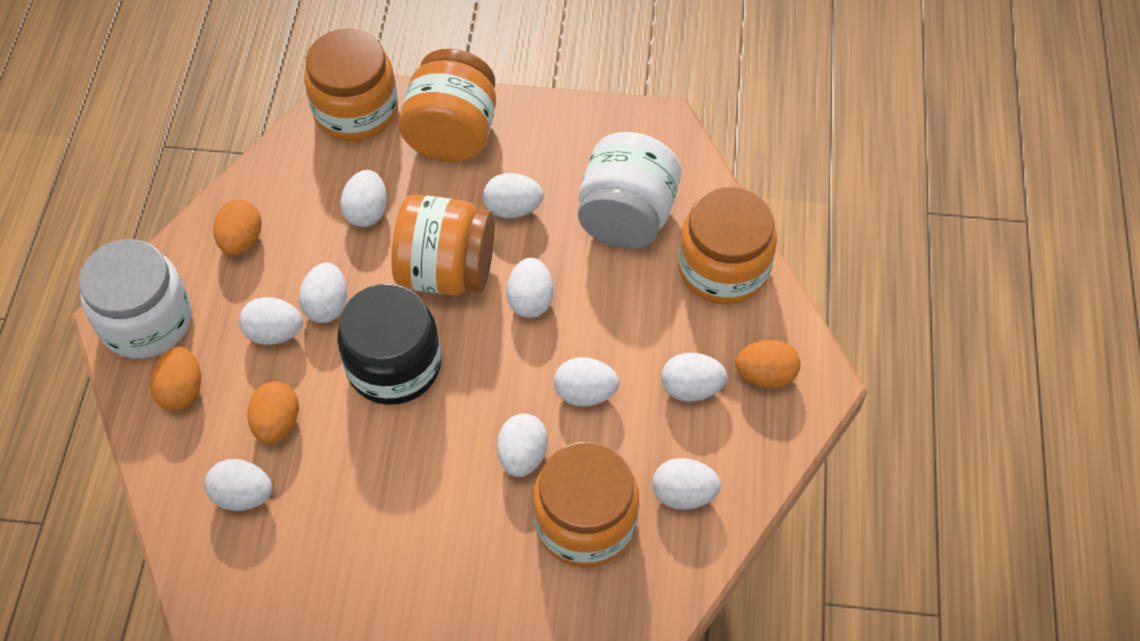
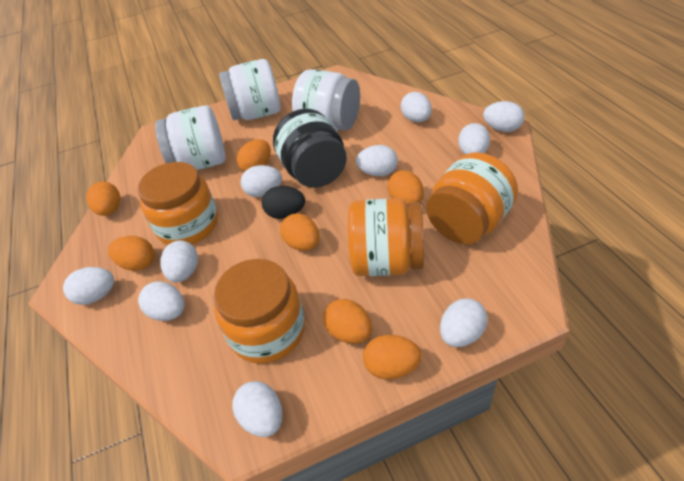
black egg: 0 -> 1
orange egg: 4 -> 7
orange jar: 5 -> 4
white jar: 2 -> 3

